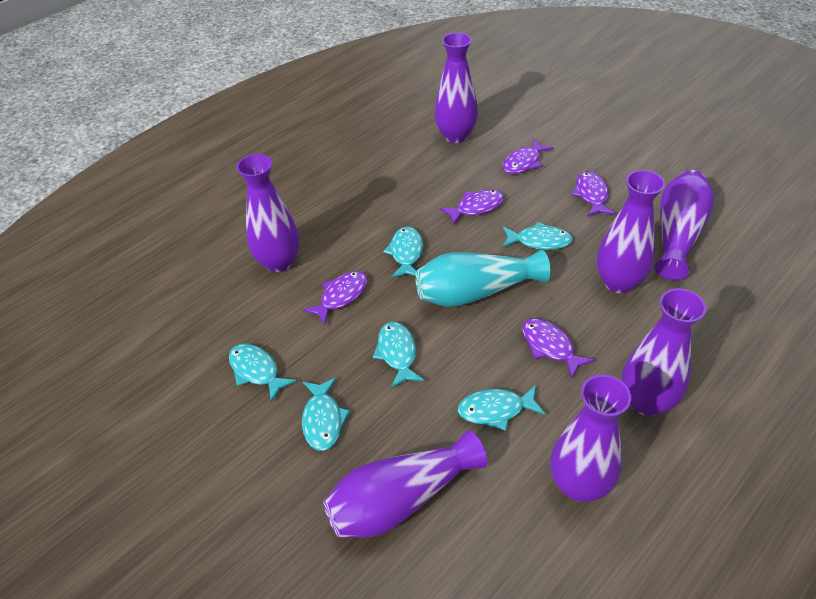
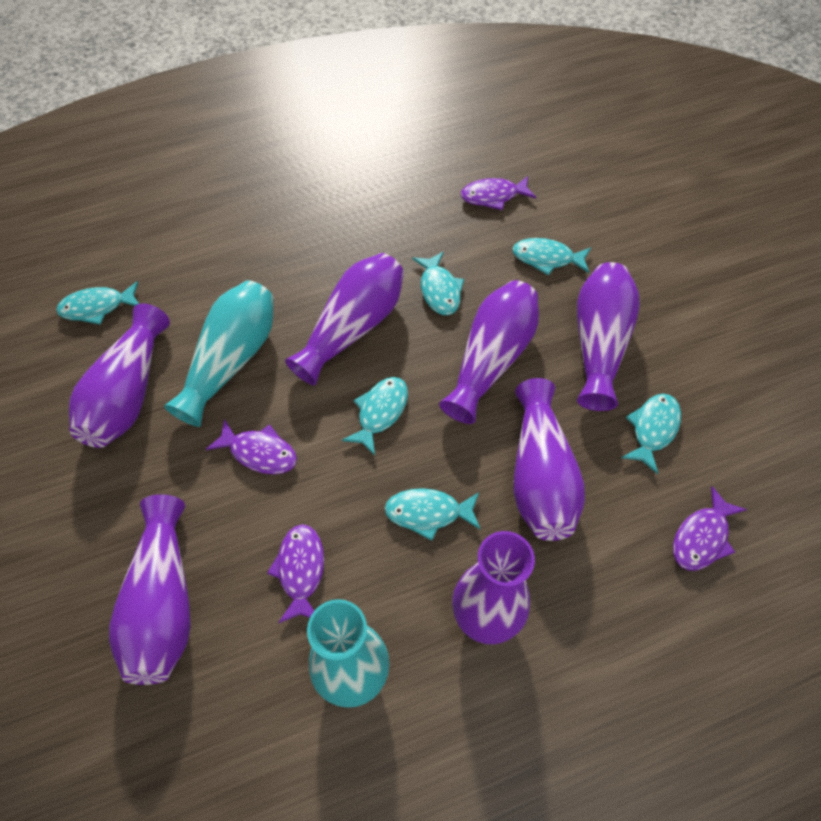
purple fish: 5 -> 4
turquoise vase: 1 -> 2

